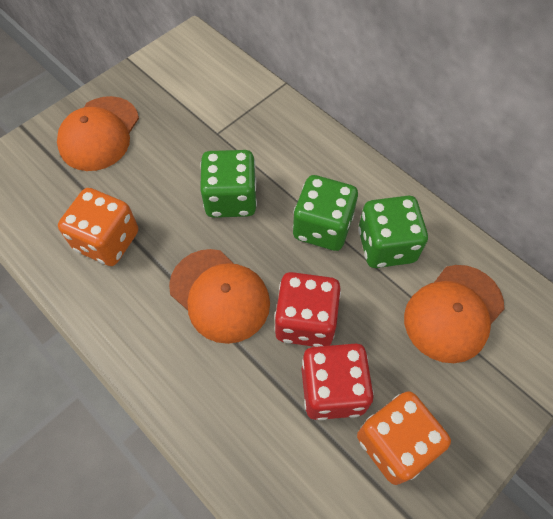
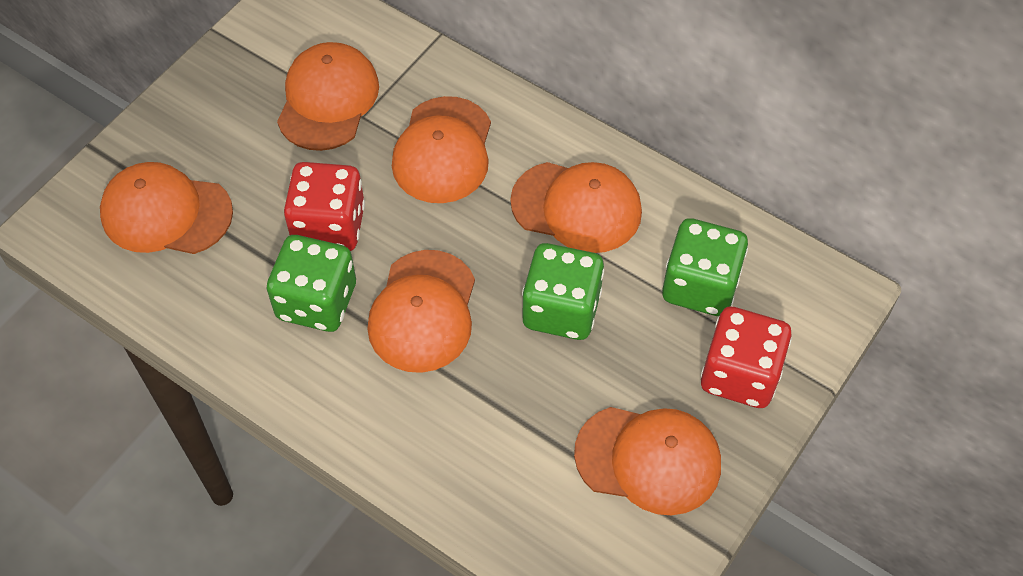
orange cap: 3 -> 6
orange dice: 2 -> 0

